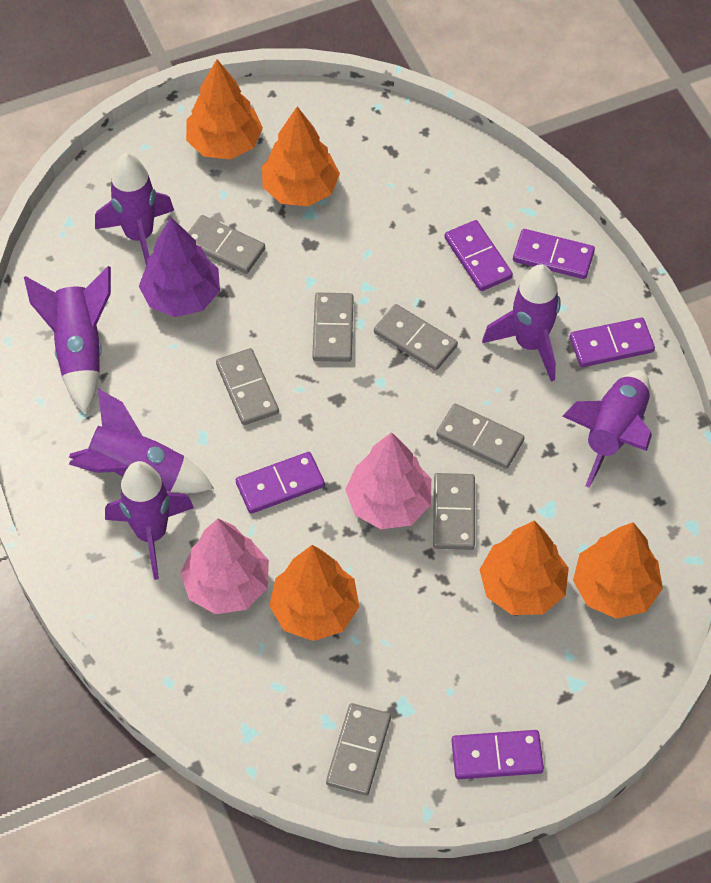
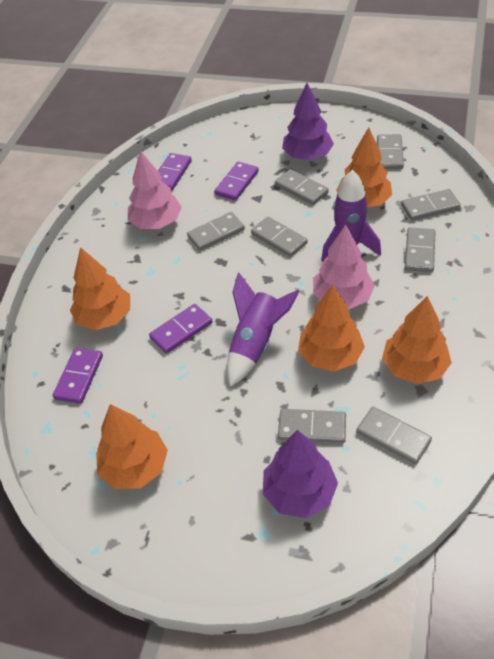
grey domino: 7 -> 8
purple domino: 5 -> 4
purple rocket: 6 -> 2
purple tree: 1 -> 2

